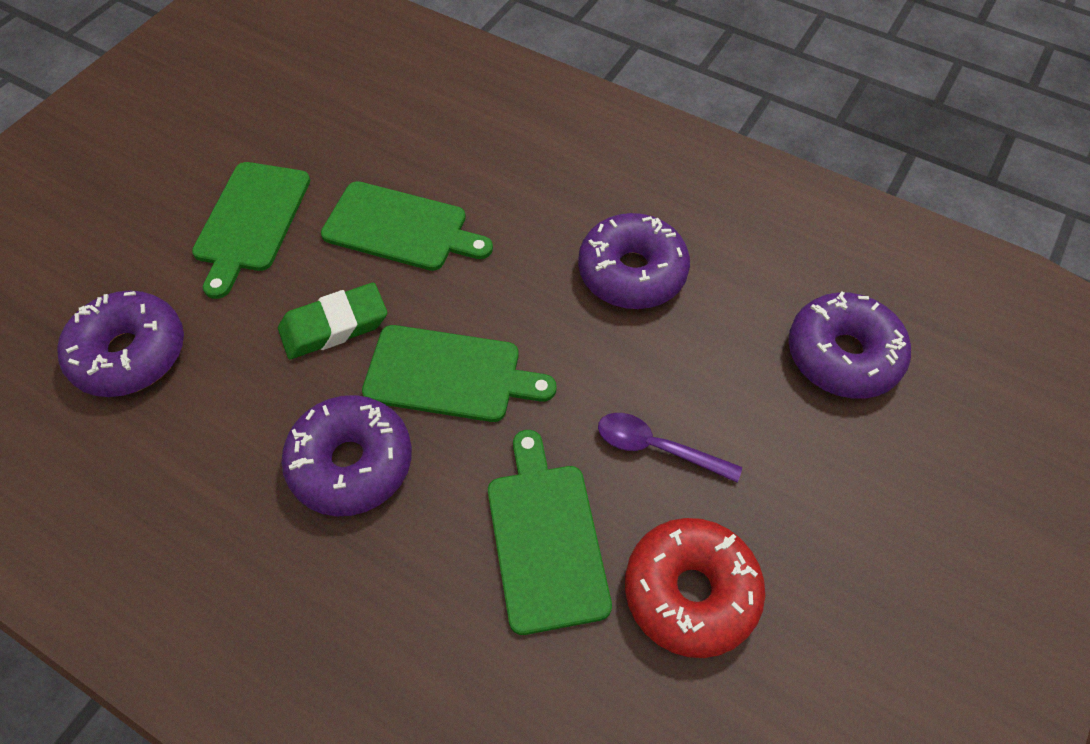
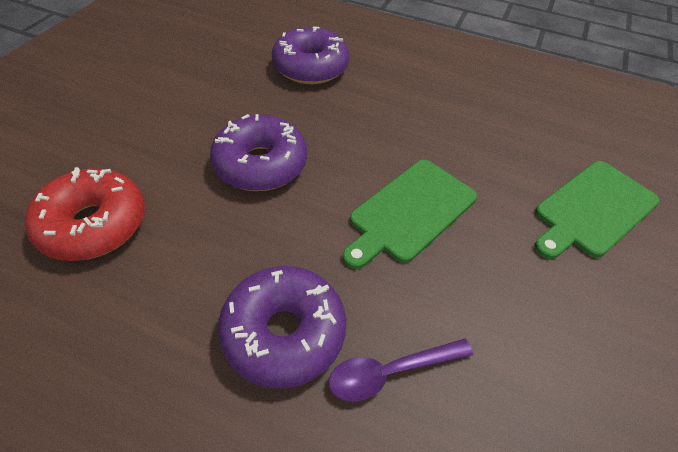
green cutting board: 4 -> 2
green eraser: 1 -> 0
purple donut: 4 -> 3

